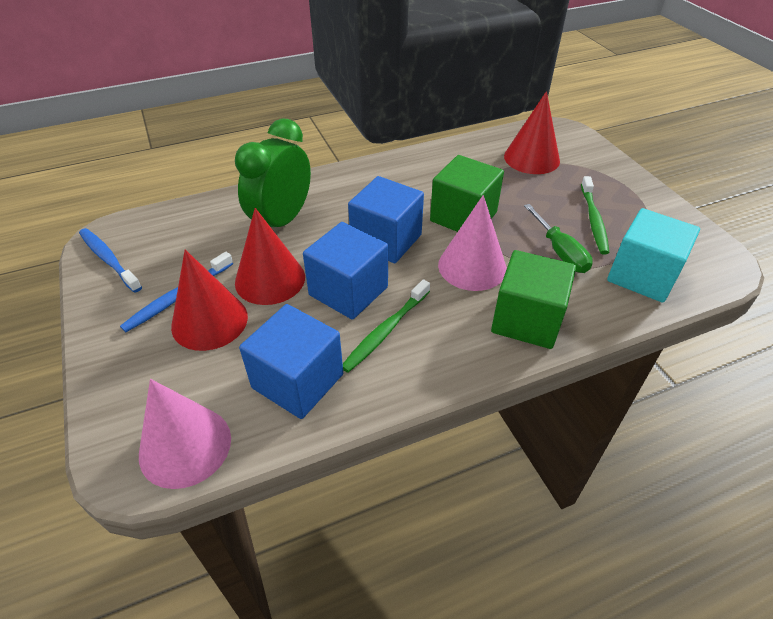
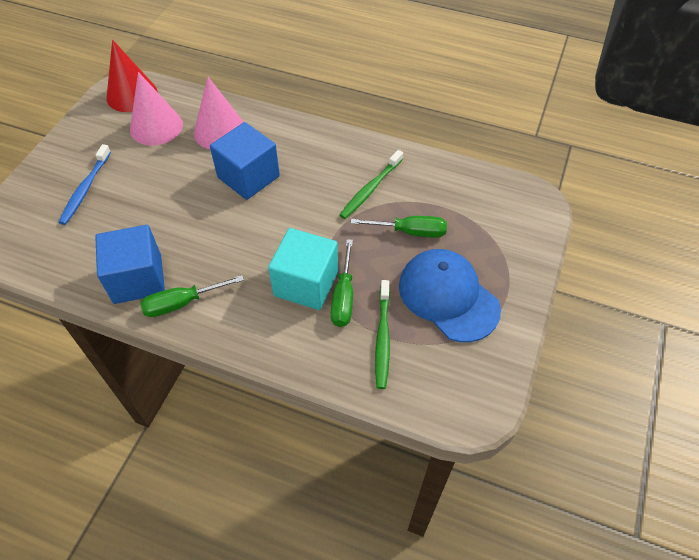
blue cap: 0 -> 1
blue cube: 3 -> 2
blue toothbrush: 2 -> 1
green clock: 1 -> 0
green cube: 2 -> 0
green screwdriver: 1 -> 3
red cone: 3 -> 1

